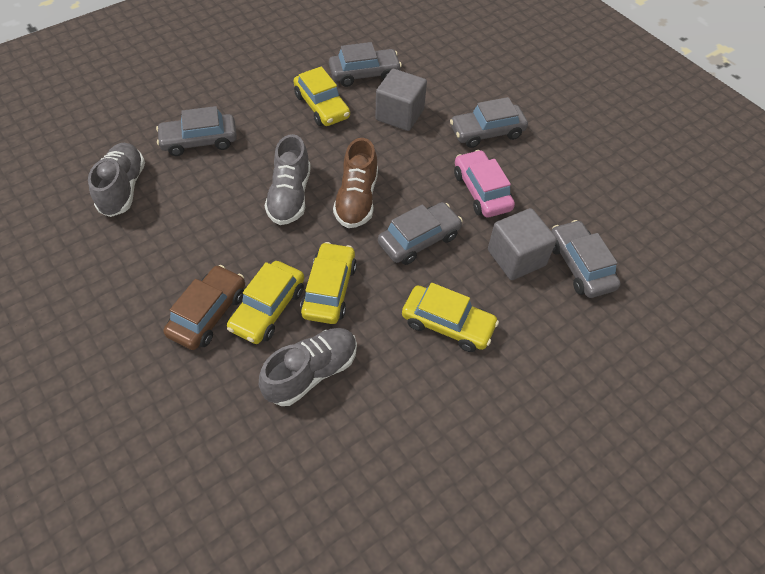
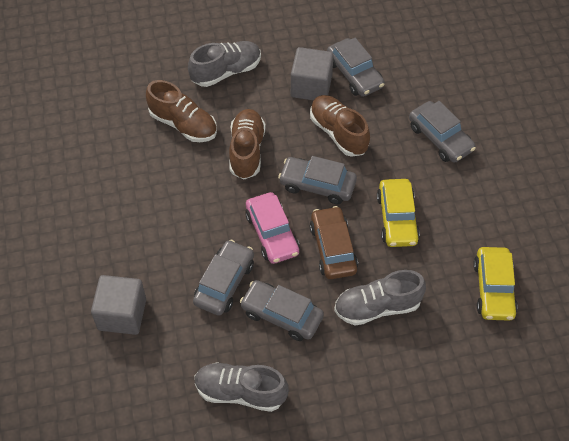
brown shoe: 1 -> 3
yellow car: 4 -> 2

